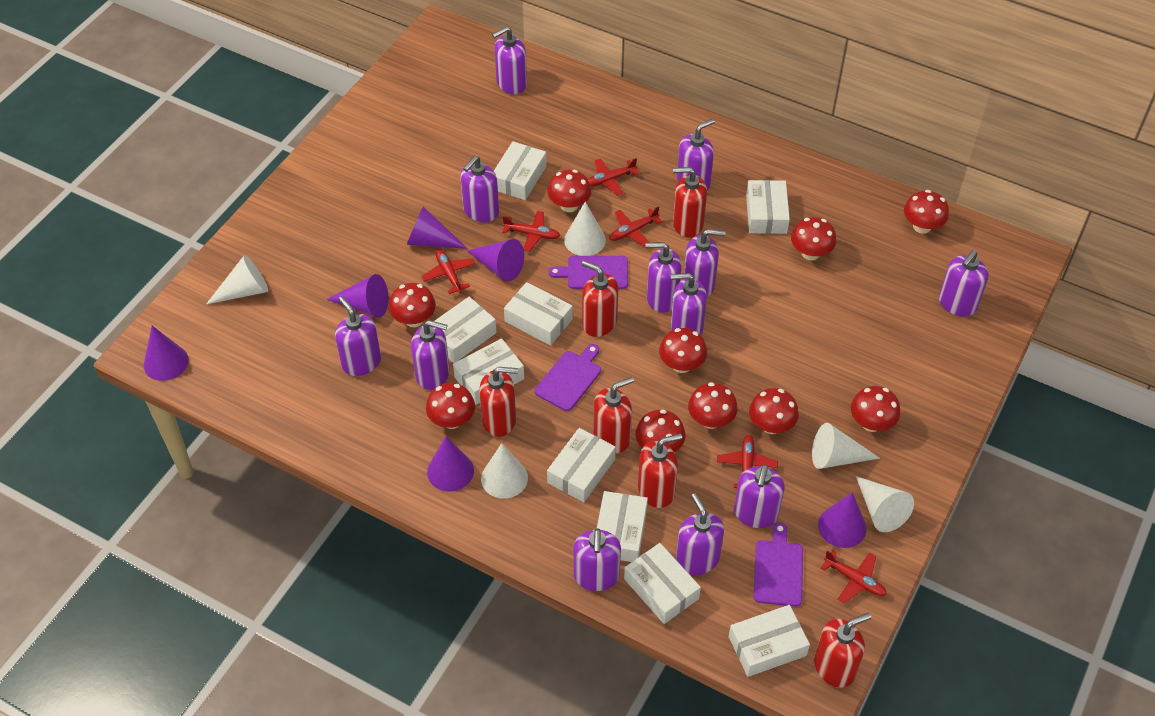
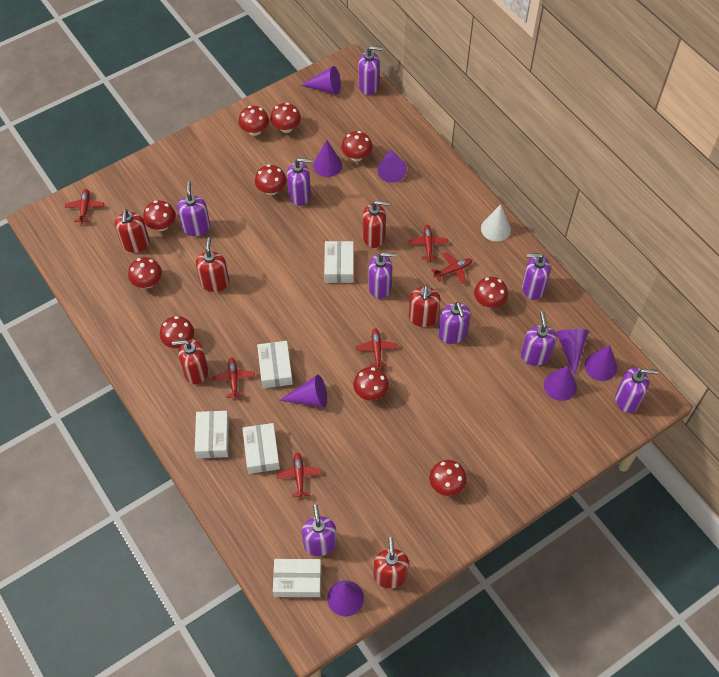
purple cone: 6 -> 8
purple cutting board: 3 -> 0
purple soap dispenser: 12 -> 9
white box: 9 -> 5
white cone: 5 -> 1

